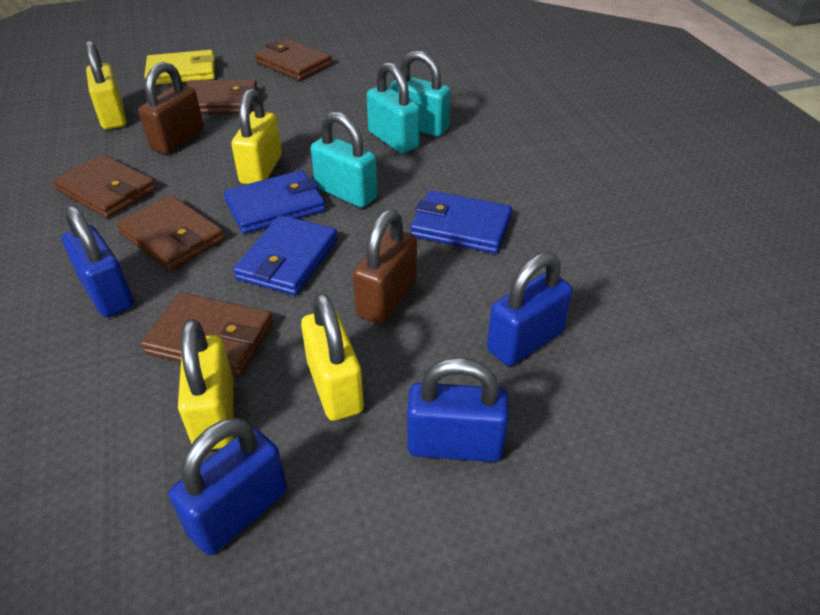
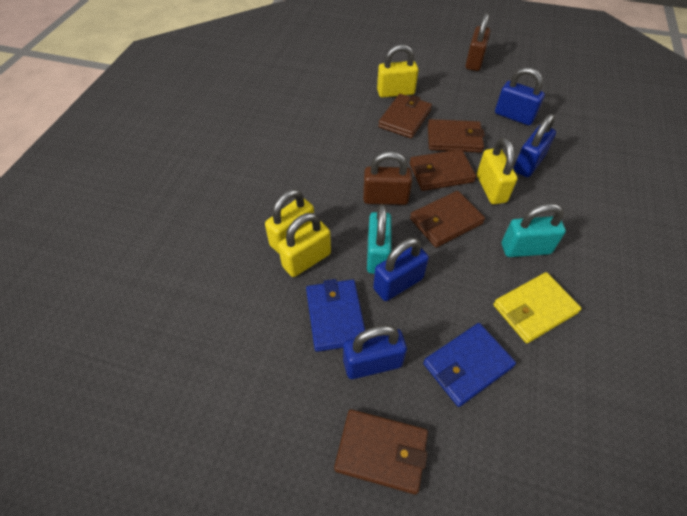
blue wallet: 3 -> 2
turquoise padlock: 3 -> 2

